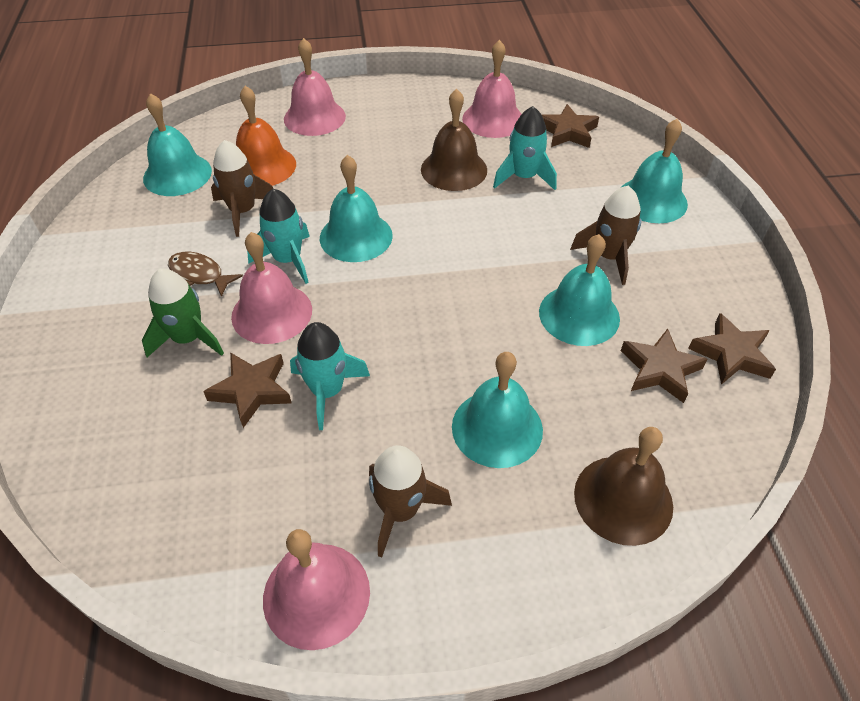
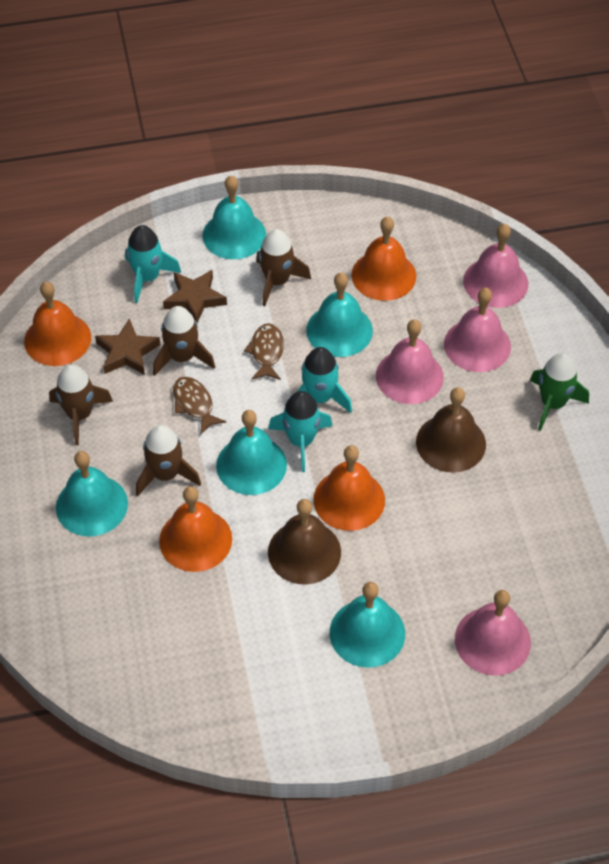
brown fish: 1 -> 2
brown rocket: 3 -> 4
brown star: 4 -> 2
orange bell: 1 -> 4

